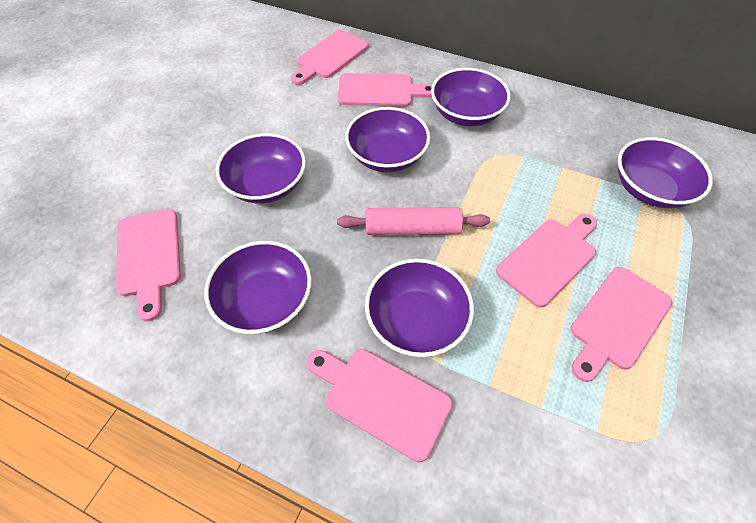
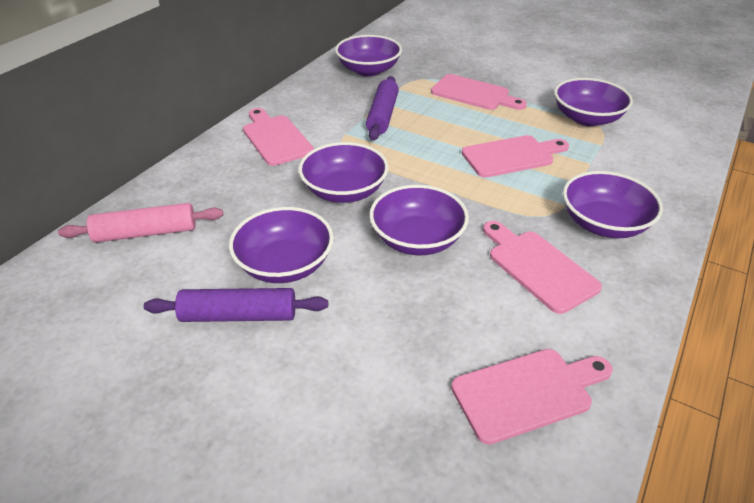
pink cutting board: 6 -> 5
purple rolling pin: 0 -> 2

